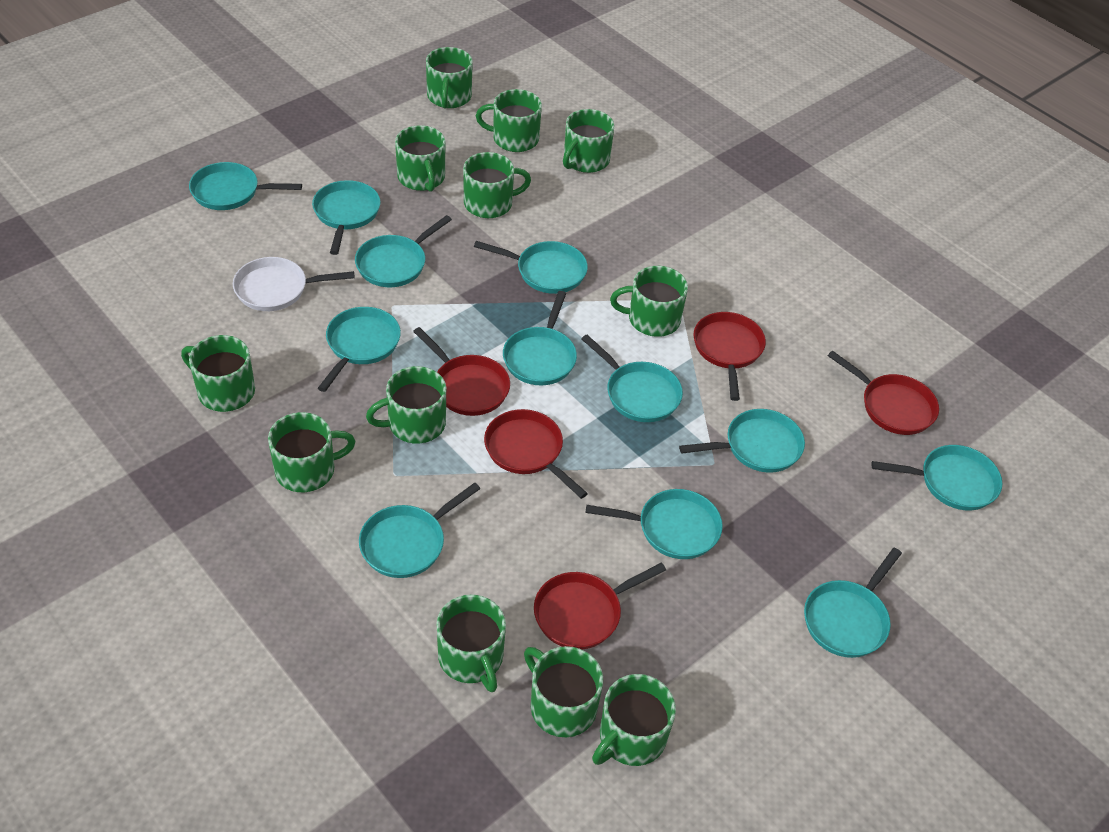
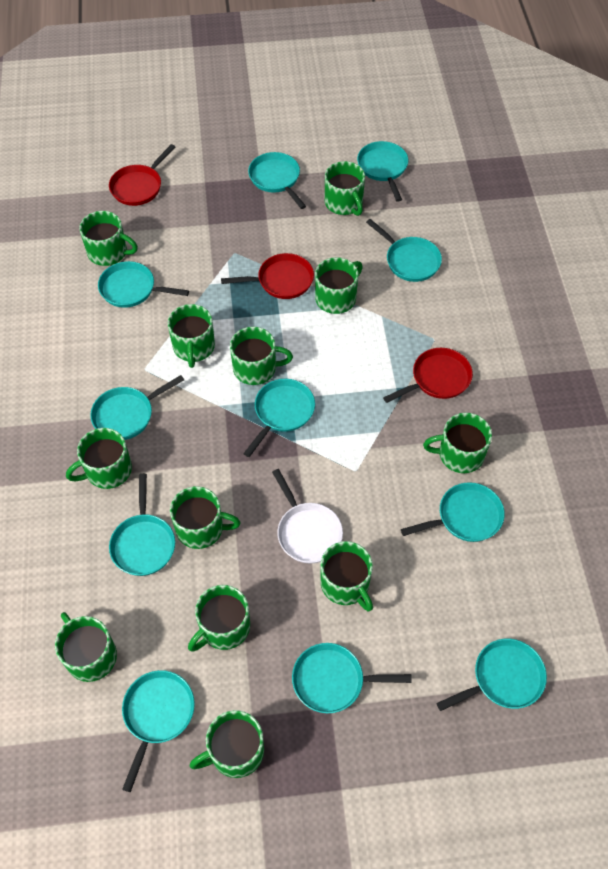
red pan: 5 -> 3
turquoise pan: 12 -> 11

